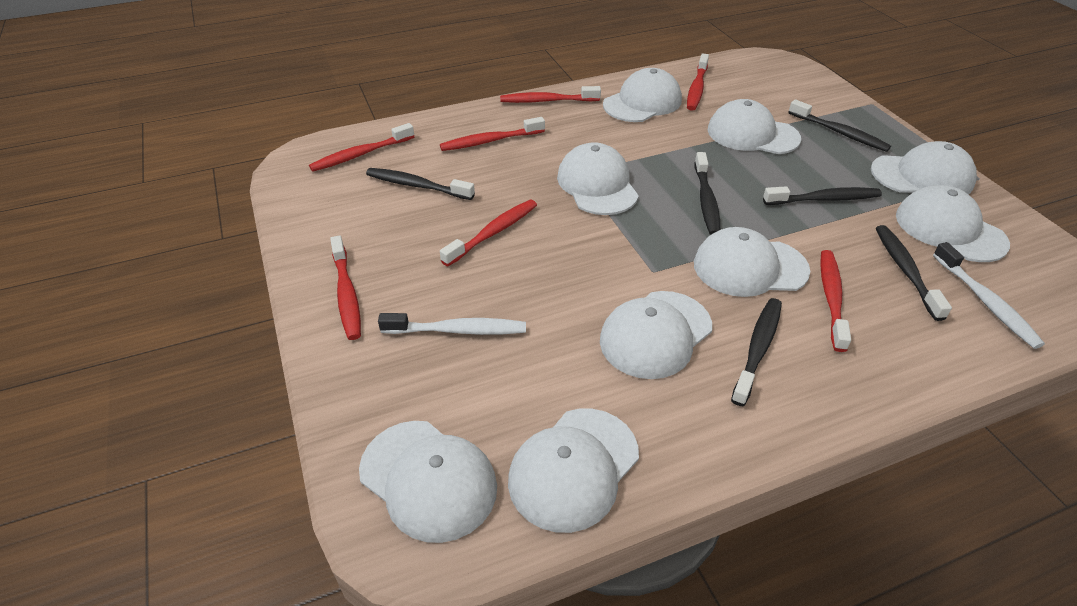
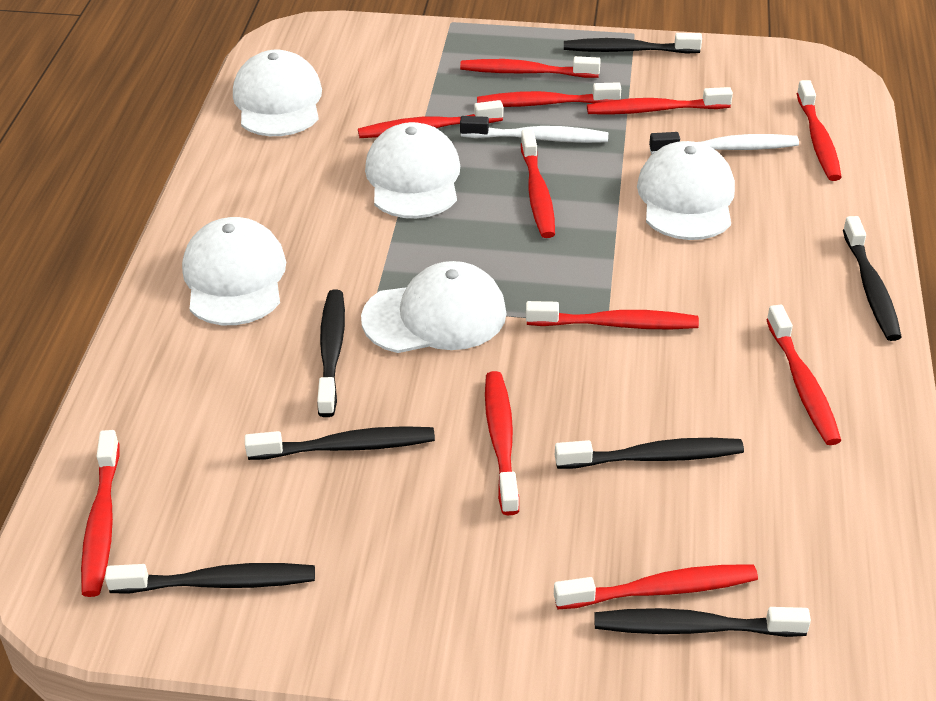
black toothbrush: 6 -> 7
red toothbrush: 7 -> 11
white cap: 9 -> 5

